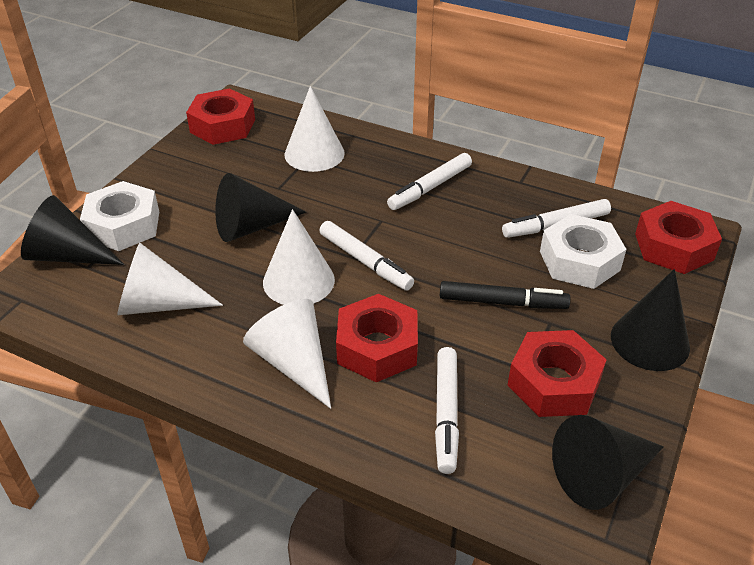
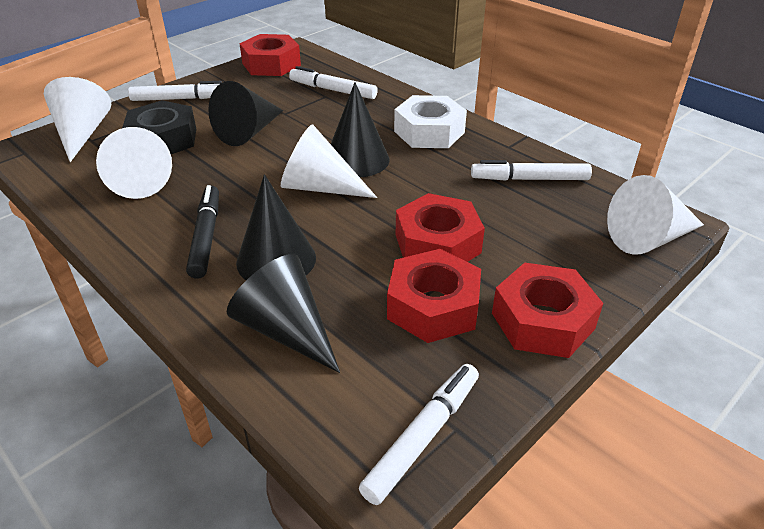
black nut: 0 -> 1
white nut: 2 -> 1

